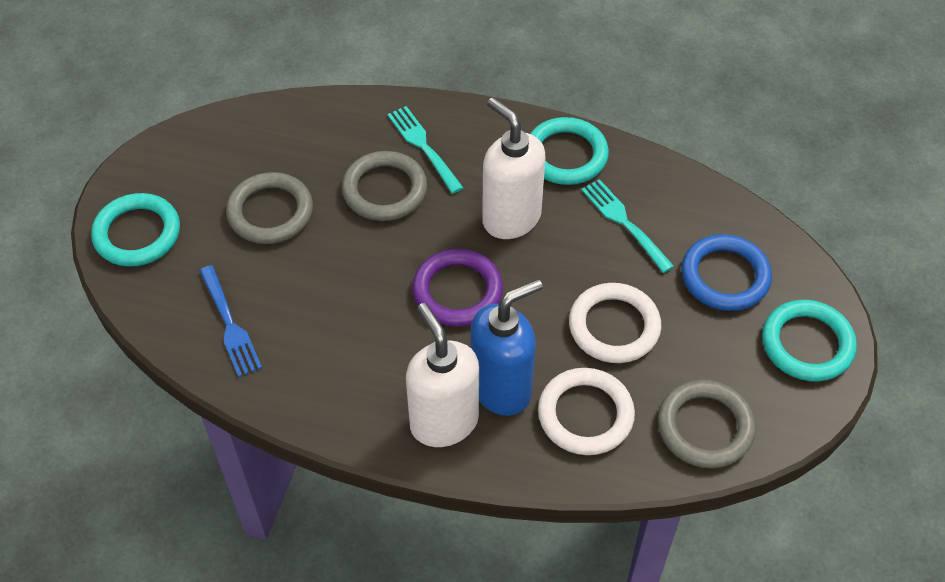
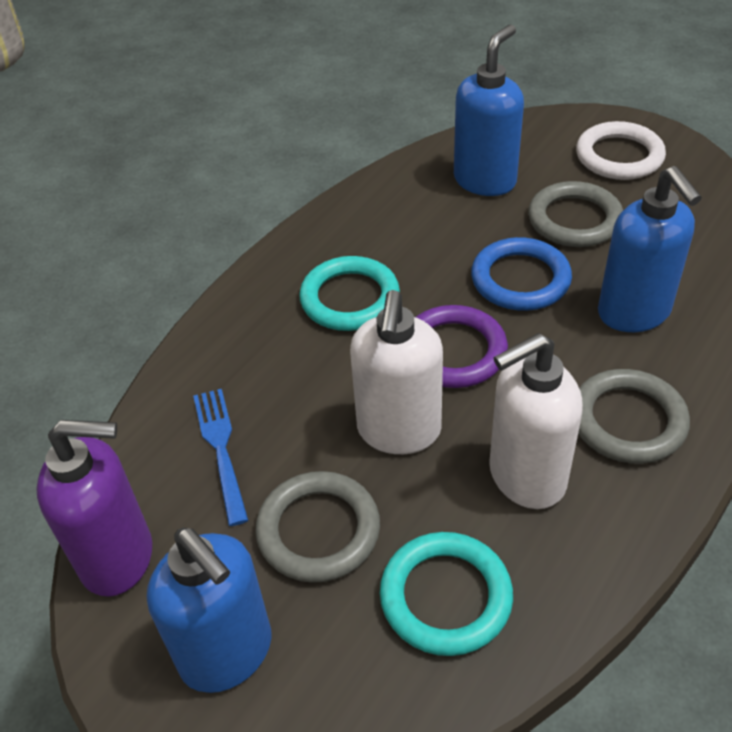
blue soap dispenser: 1 -> 3
purple soap dispenser: 0 -> 1
turquoise fork: 2 -> 0
turquoise ring: 3 -> 2
white ring: 2 -> 1

